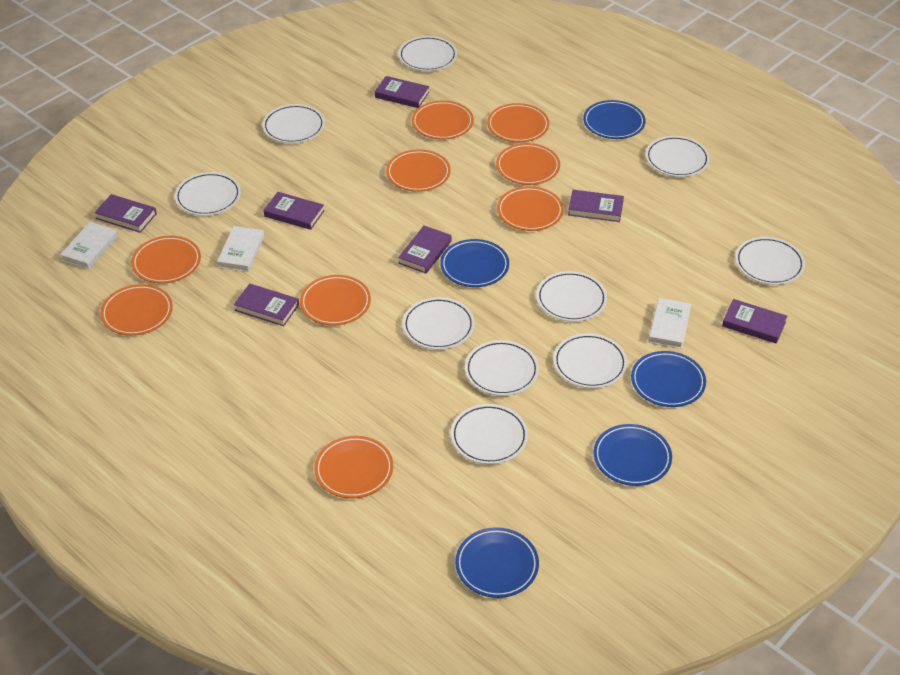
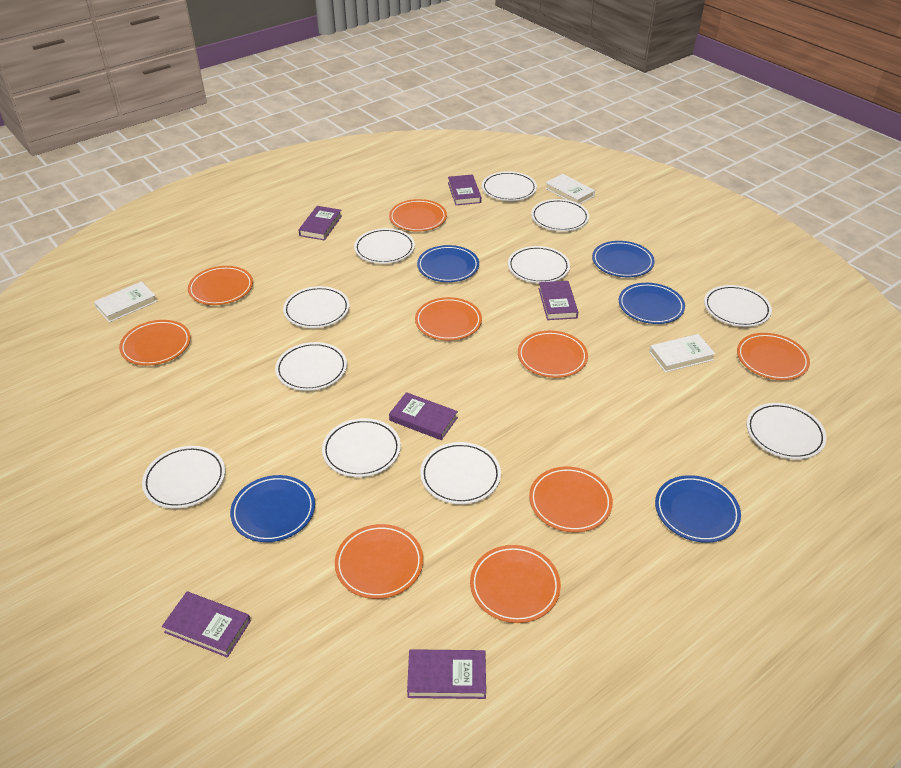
purple book: 7 -> 6
white plate: 10 -> 11

